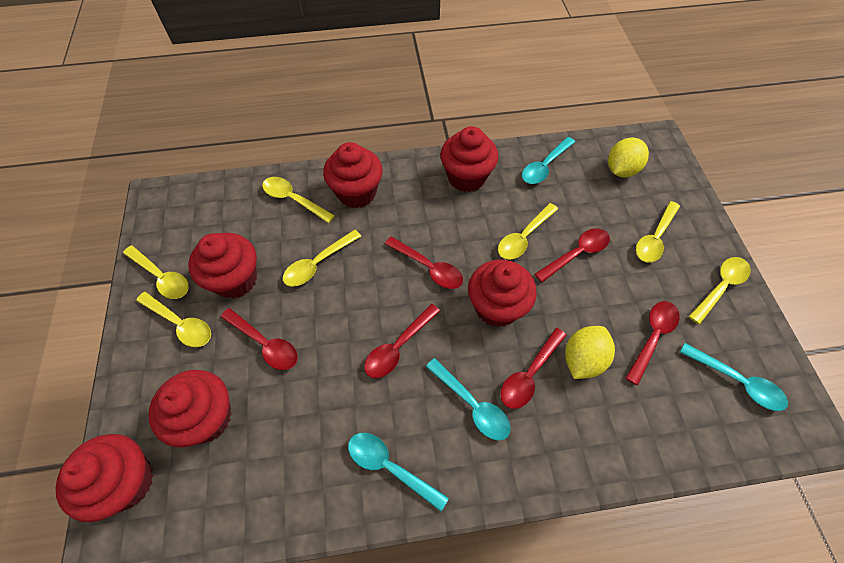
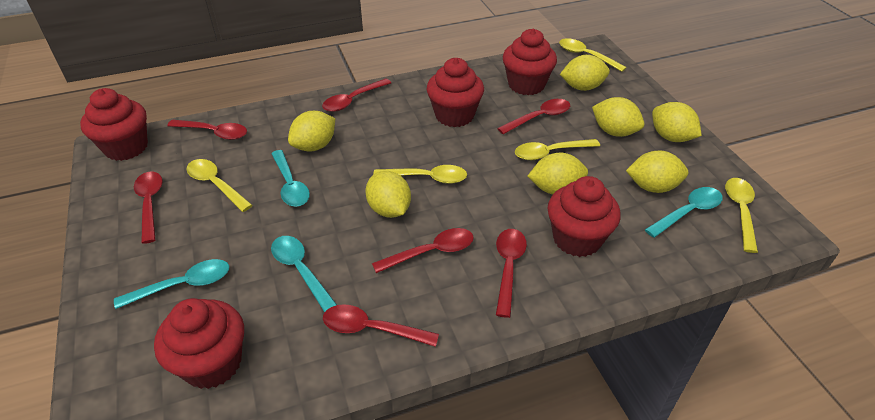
red cupcake: 6 -> 5
red spoon: 6 -> 7
yellow lemon: 2 -> 7
yellow spoon: 7 -> 5

